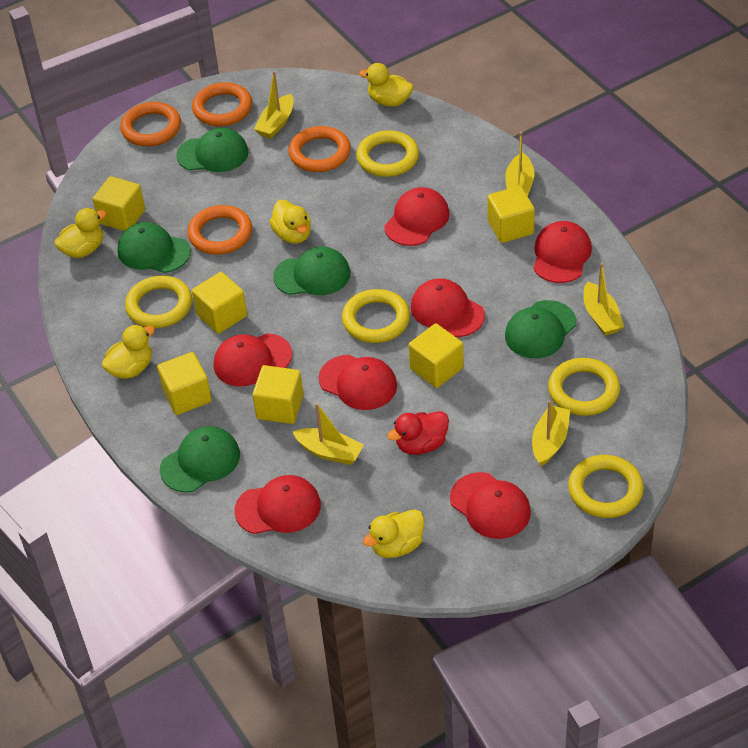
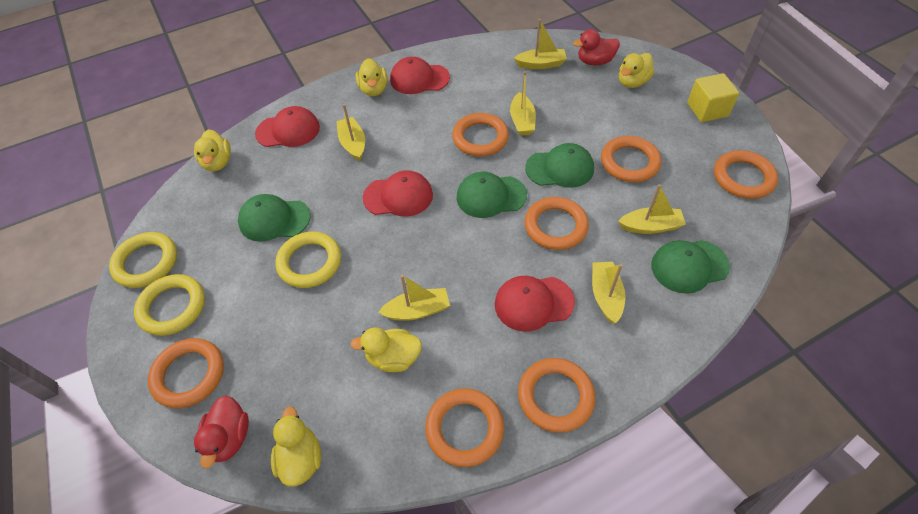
green cap: 5 -> 4
orange ring: 4 -> 7
red cap: 7 -> 4
red duck: 1 -> 2
yellow boat: 5 -> 6
yellow cube: 6 -> 1
yellow ring: 5 -> 3

